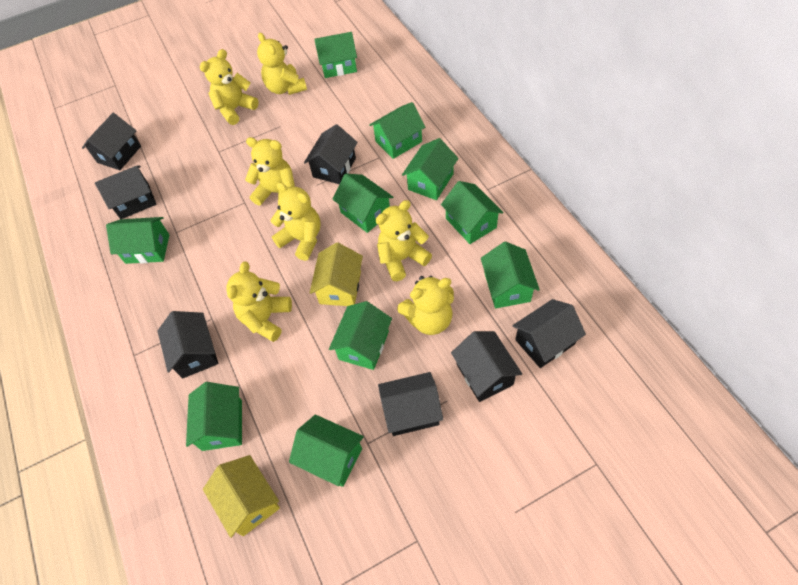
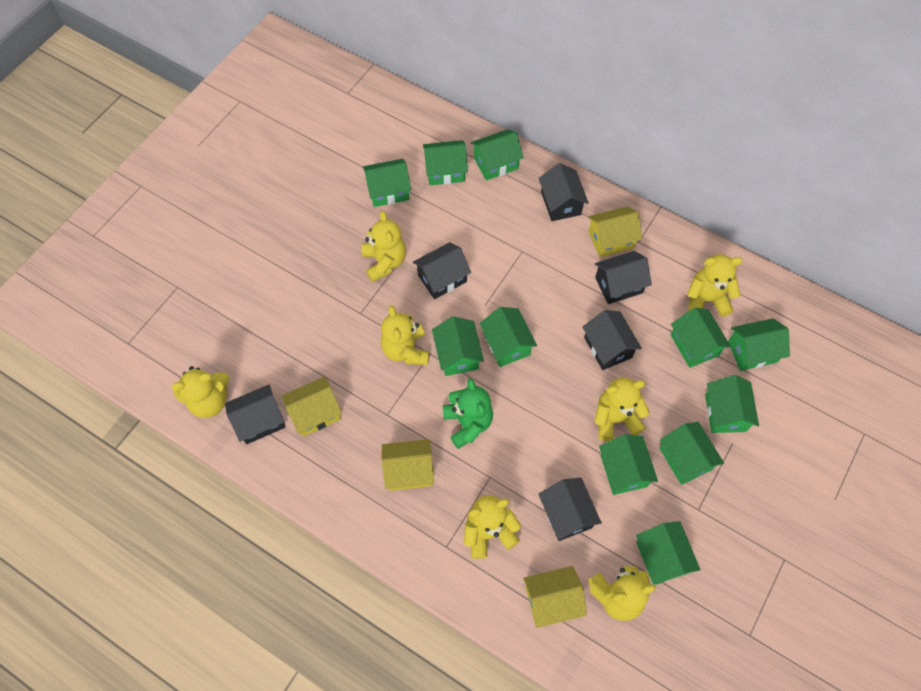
black house: 7 -> 6
green house: 10 -> 11
green teddy bear: 0 -> 1
yellow house: 2 -> 4

